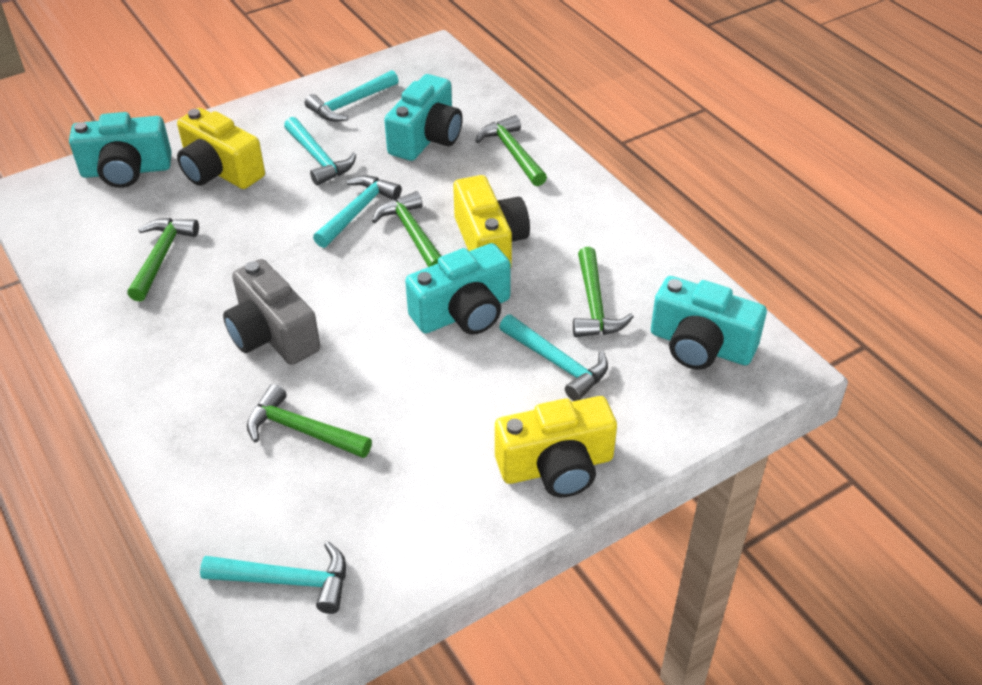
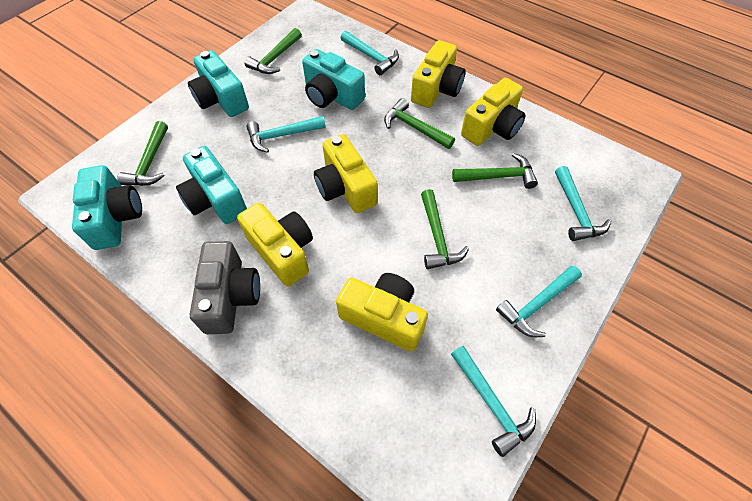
yellow camera: 3 -> 5

